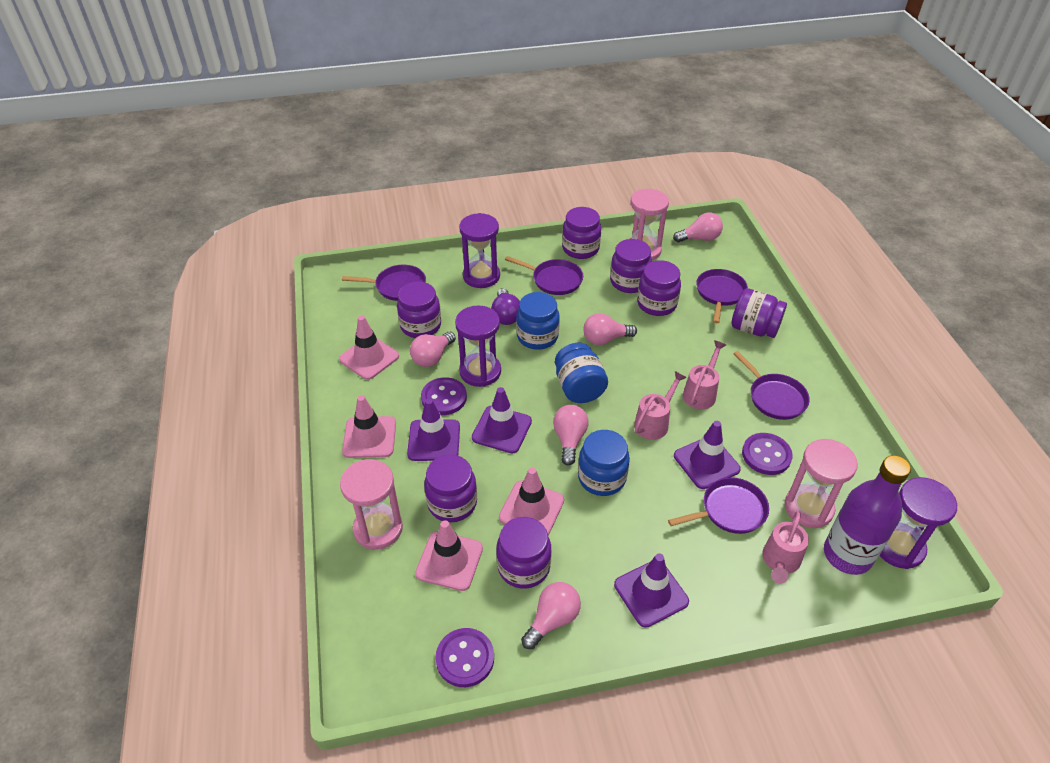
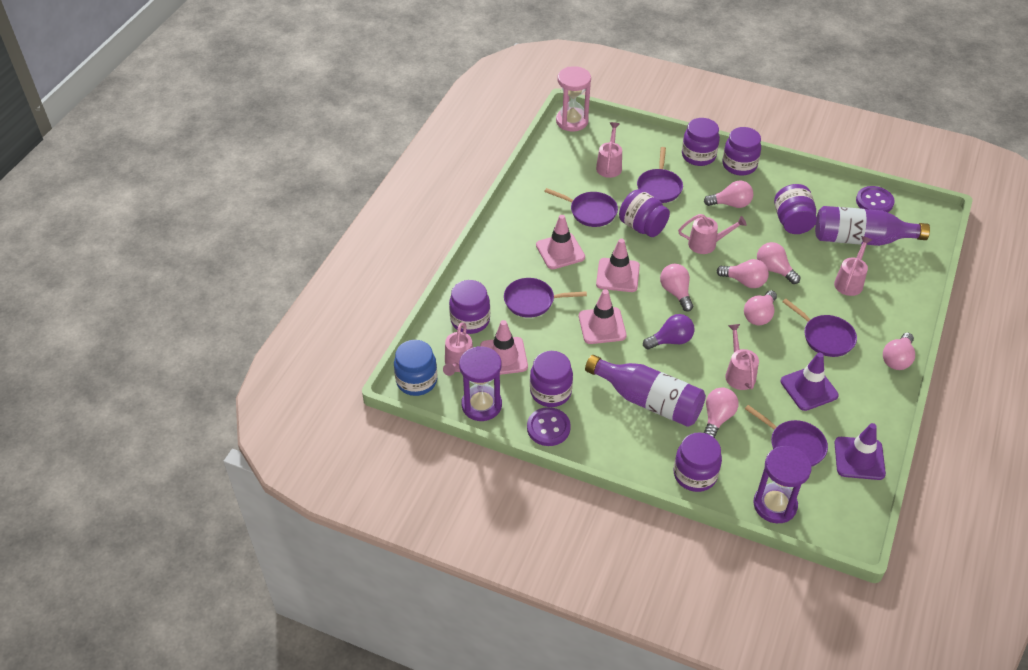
blue jar: 3 -> 1
pink hourglass: 3 -> 1
pink light bulb: 5 -> 7
pink watering can: 3 -> 5
purple bottle: 1 -> 2
purple button: 3 -> 2
purple hourglass: 3 -> 2
purple traffic cone: 4 -> 2

